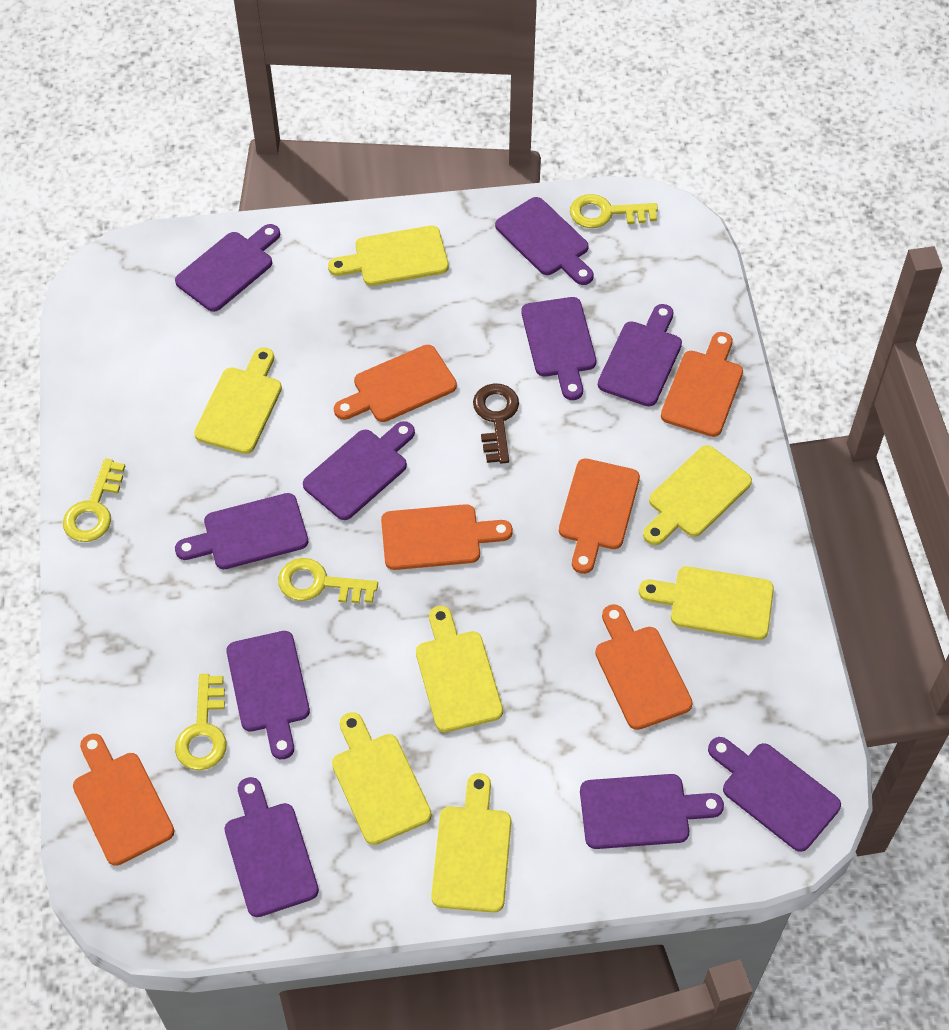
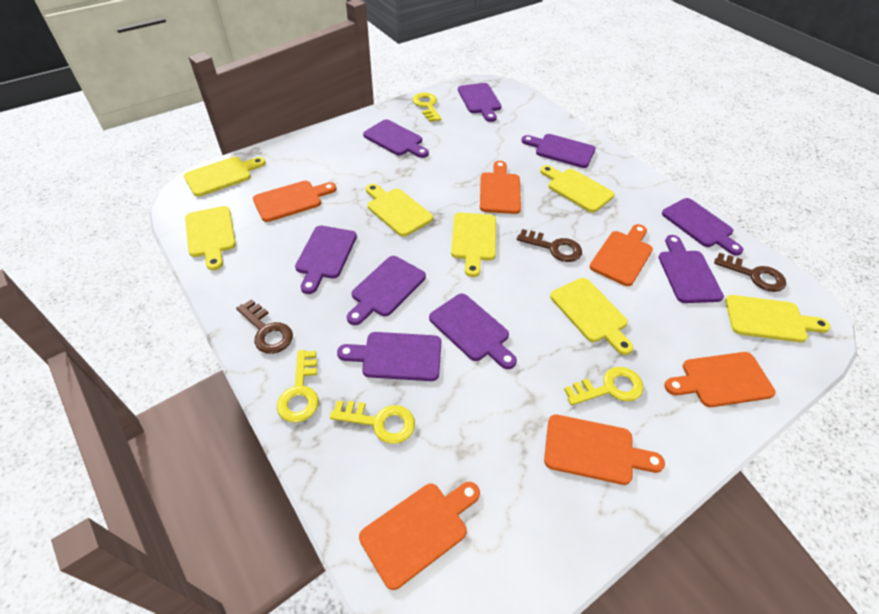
brown key: 1 -> 3
purple cutting board: 10 -> 9

